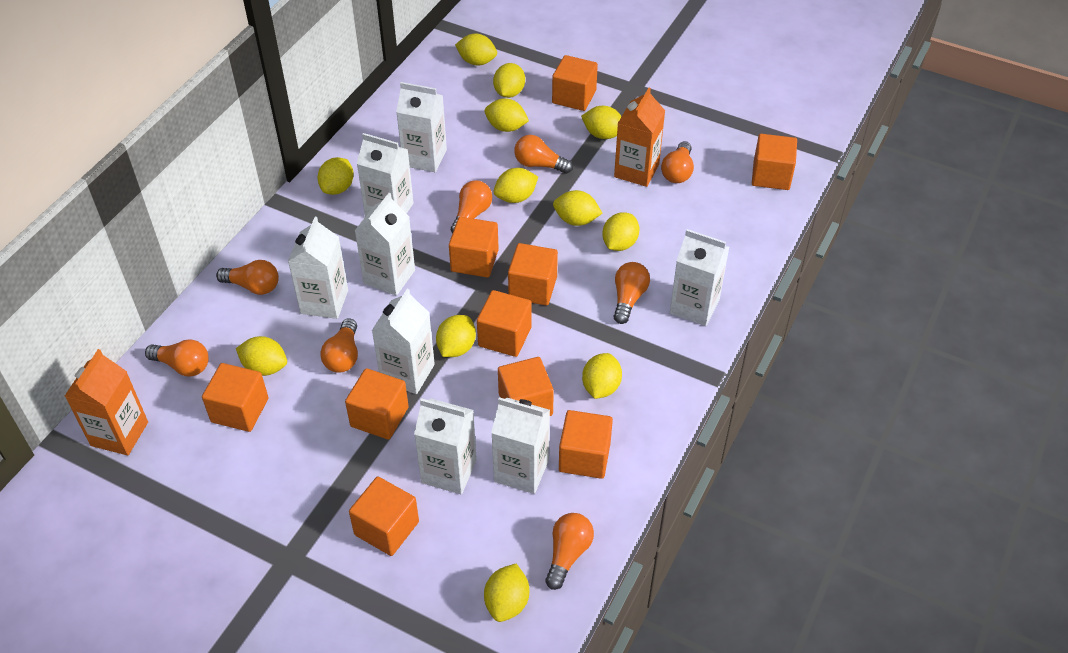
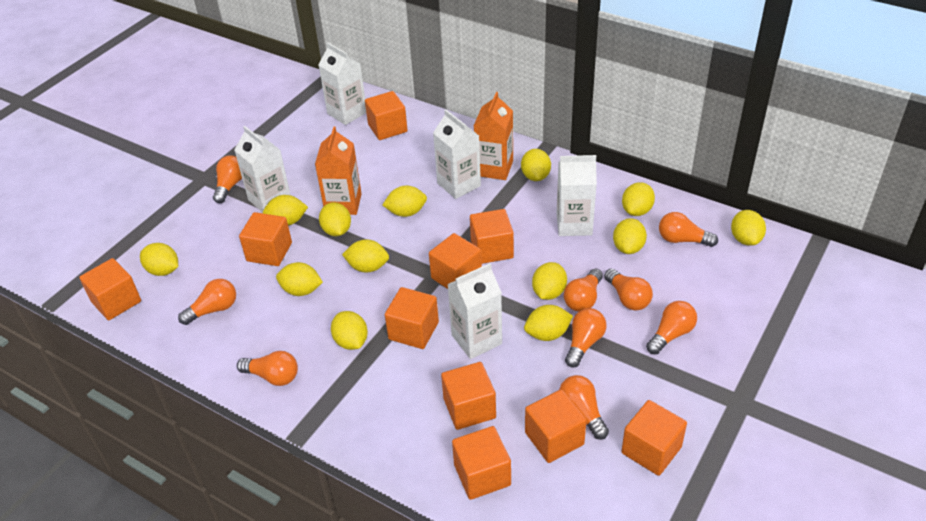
orange light bulb: 8 -> 9
white carton: 8 -> 5
yellow lemon: 12 -> 13

